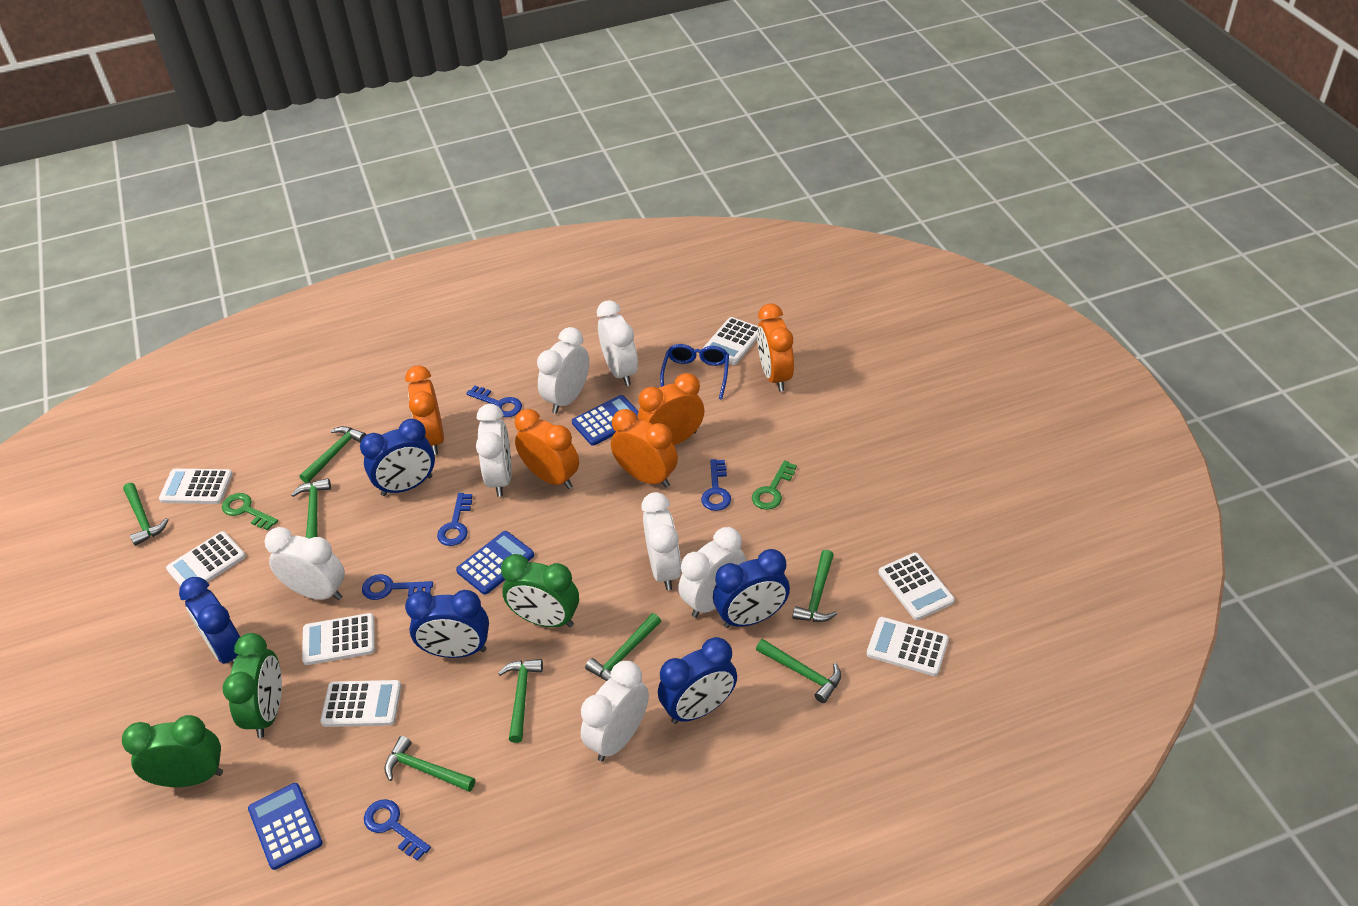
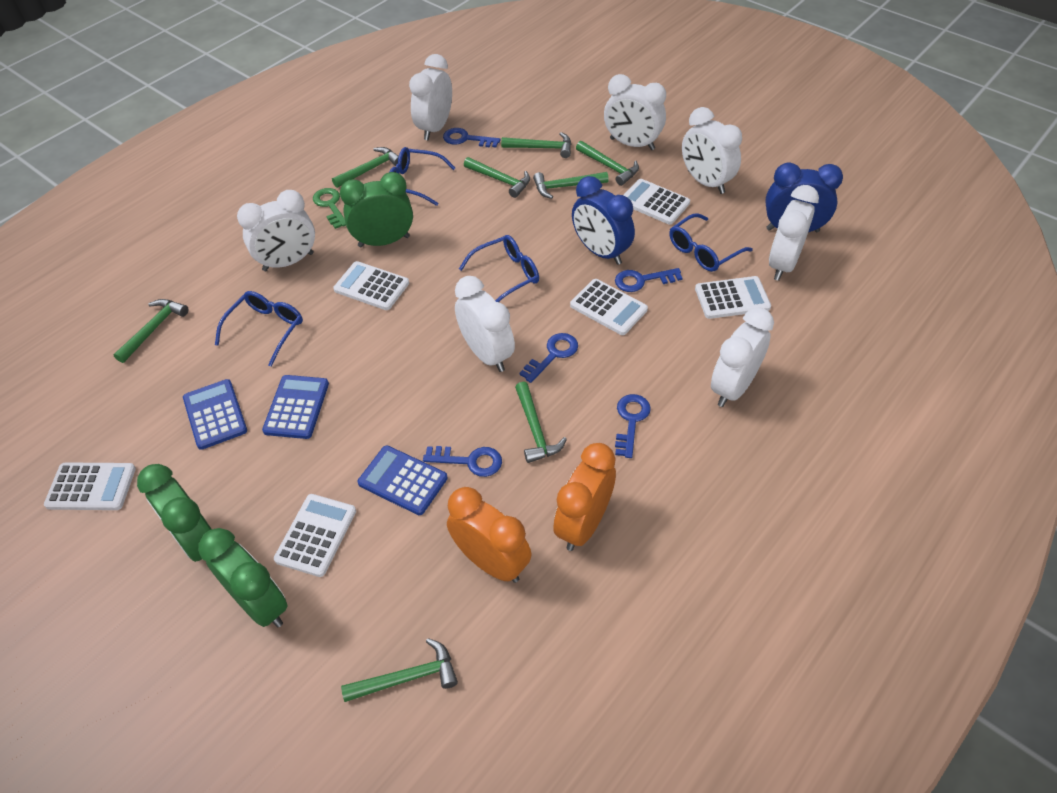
blue clock: 5 -> 2
blue glasses: 1 -> 4
green key: 2 -> 1
orange clock: 5 -> 2
white calculator: 7 -> 6

